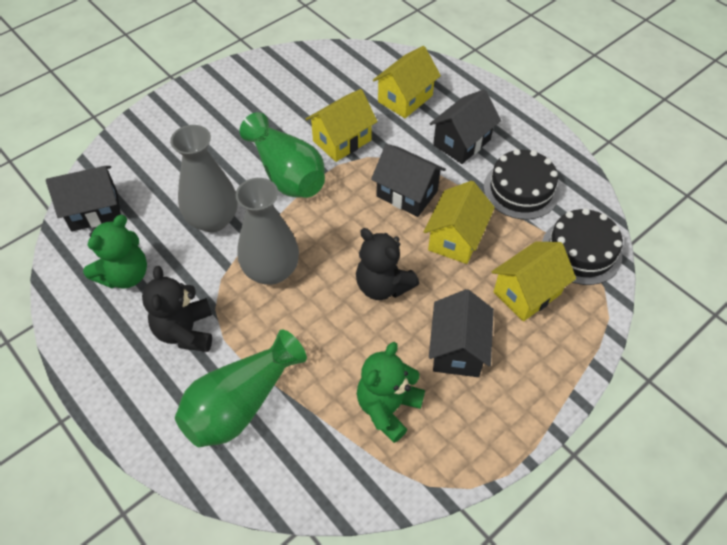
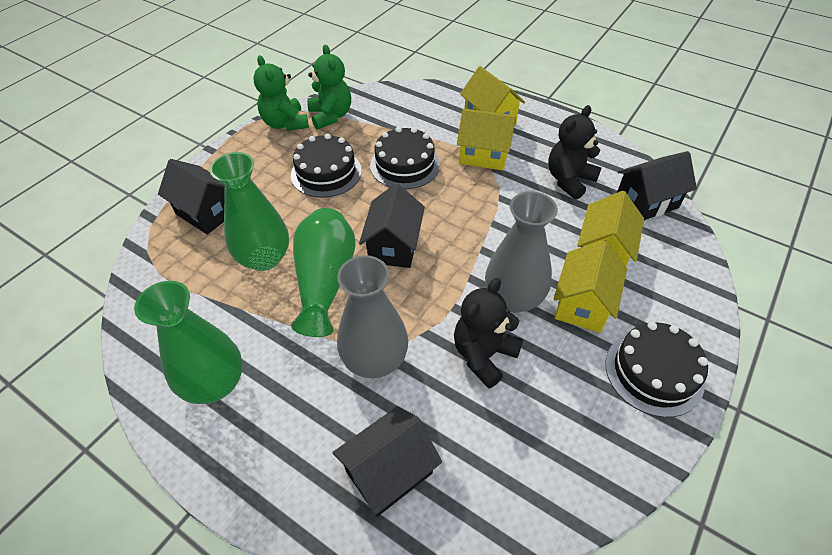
black cake: 2 -> 3
green vase: 2 -> 3

